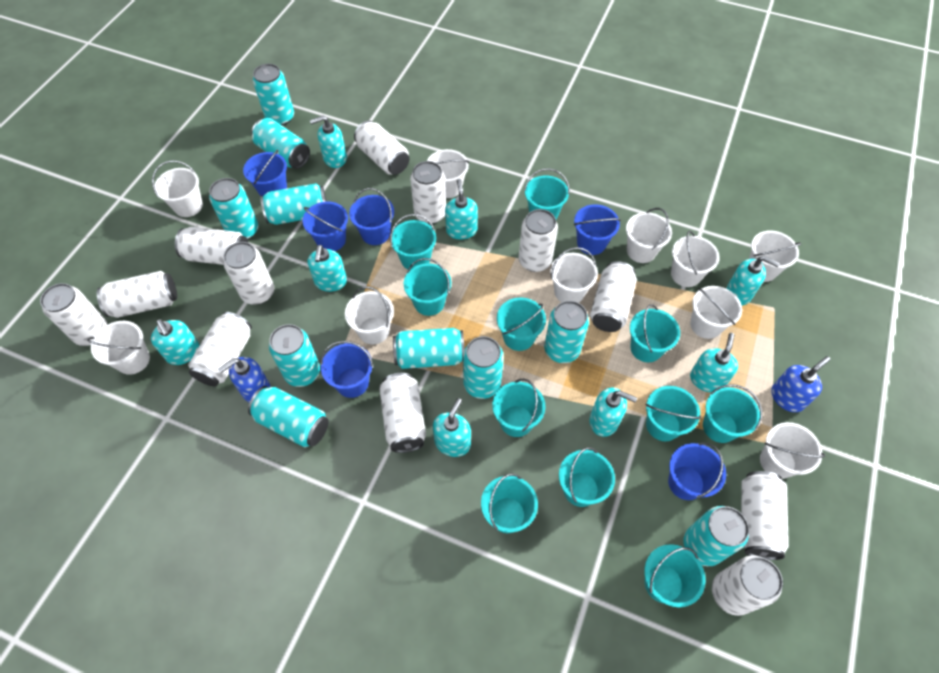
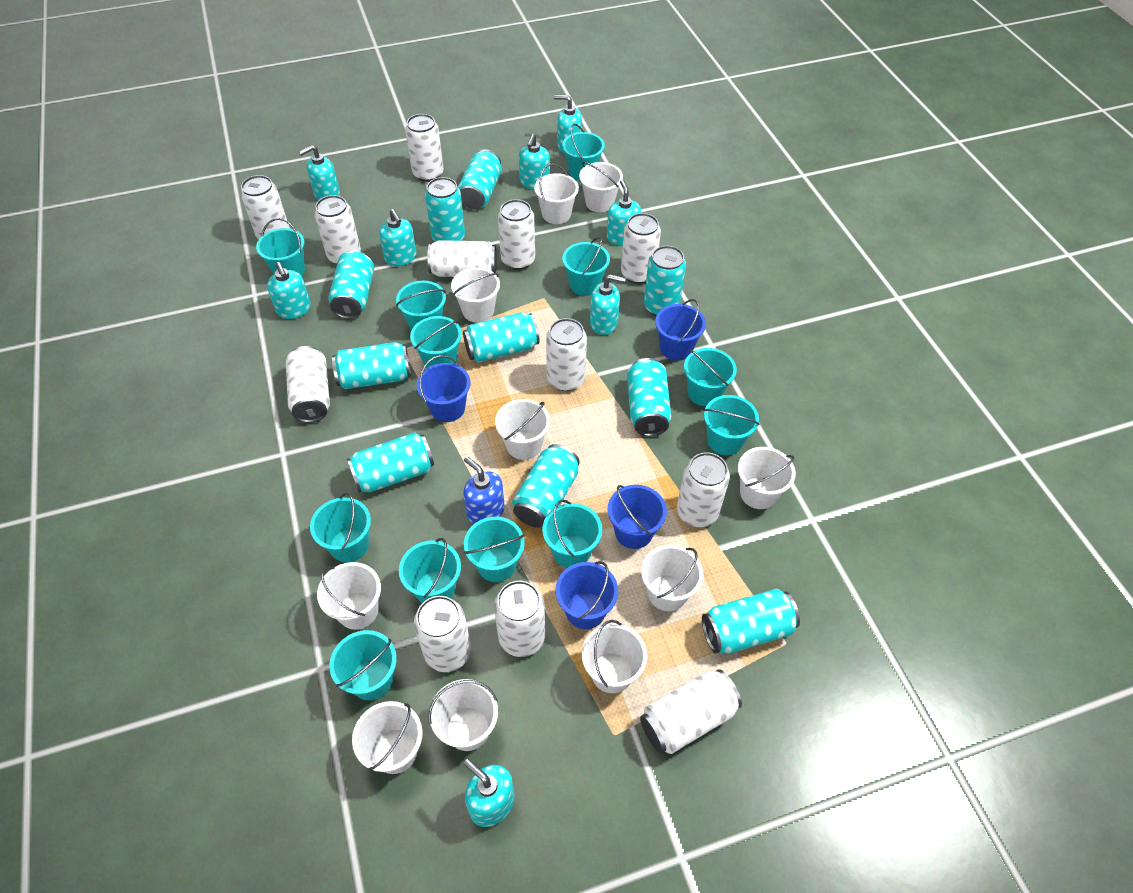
blue bucket: 6 -> 4
blue soap dispenser: 2 -> 1
turquoise bucket: 11 -> 12

